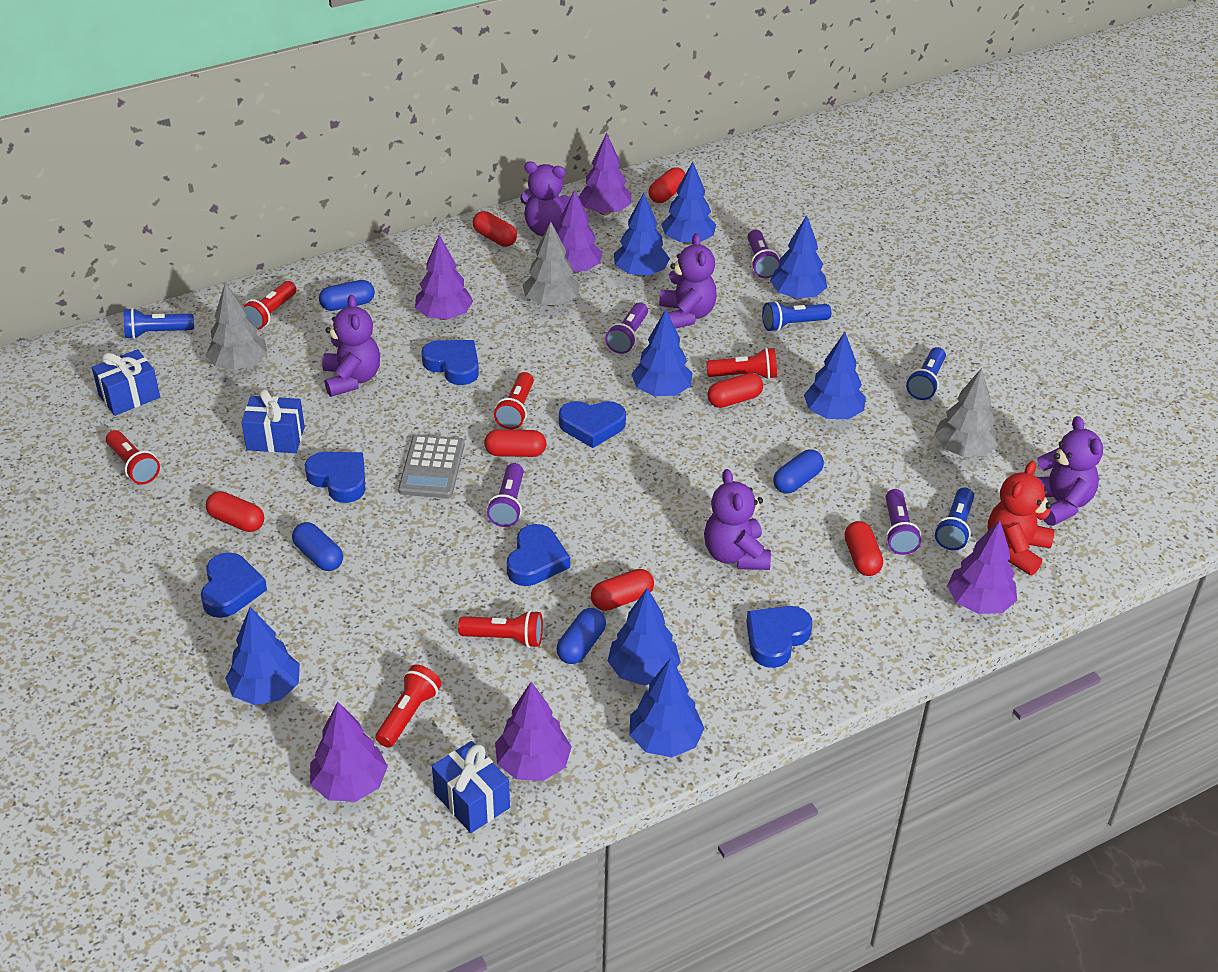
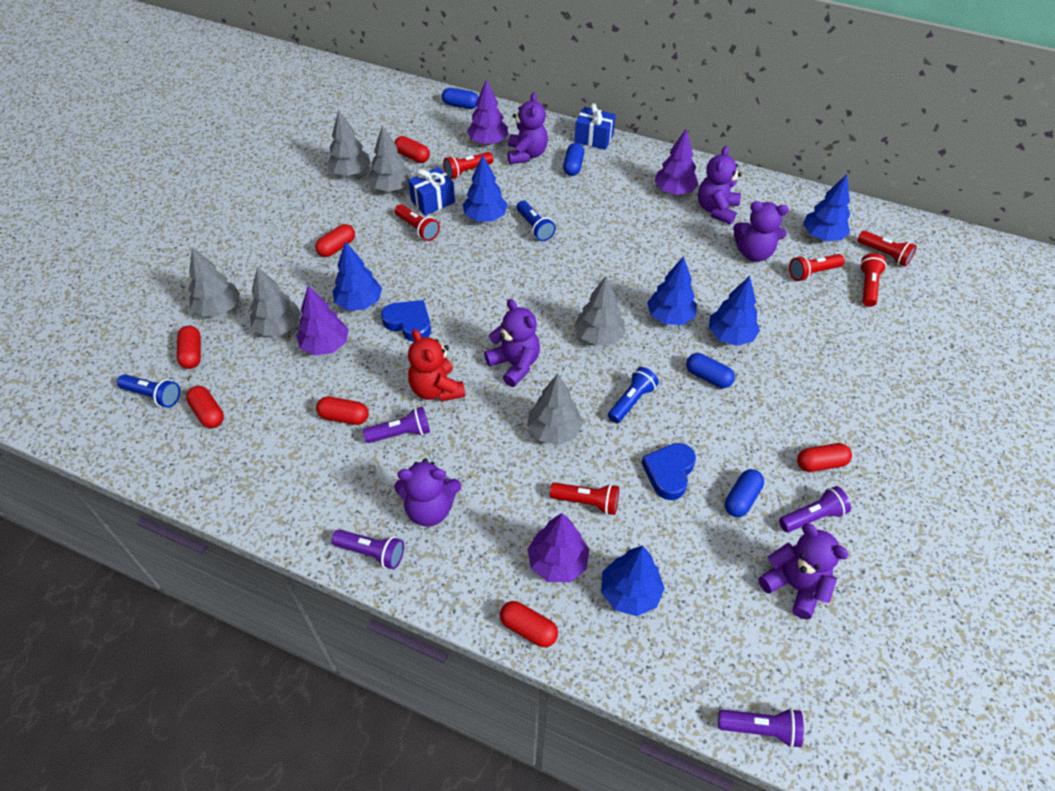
blue flashlight: 4 -> 3
blue gift: 3 -> 2
blue heart: 6 -> 2
blue tree: 8 -> 6
grey calculator: 1 -> 0
grey tree: 3 -> 6
purple teddy bear: 5 -> 6
purple tree: 6 -> 4

